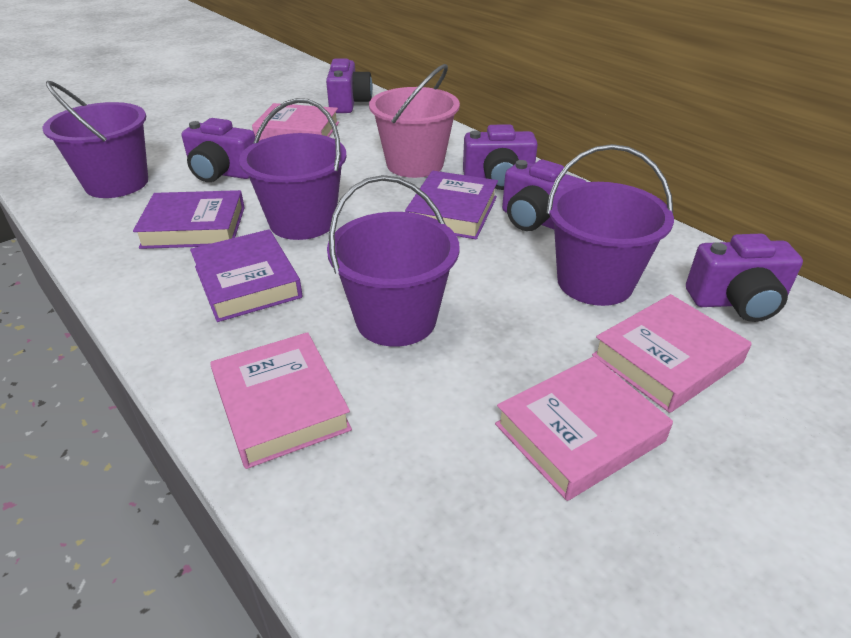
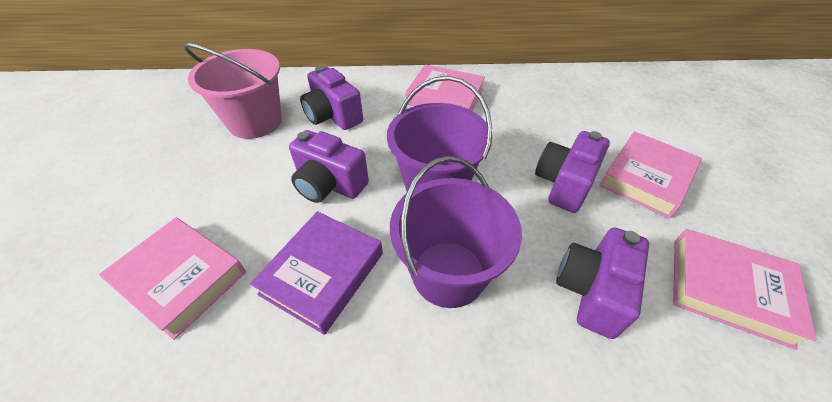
purple book: 3 -> 1
purple bucket: 4 -> 2
purple camera: 5 -> 4

